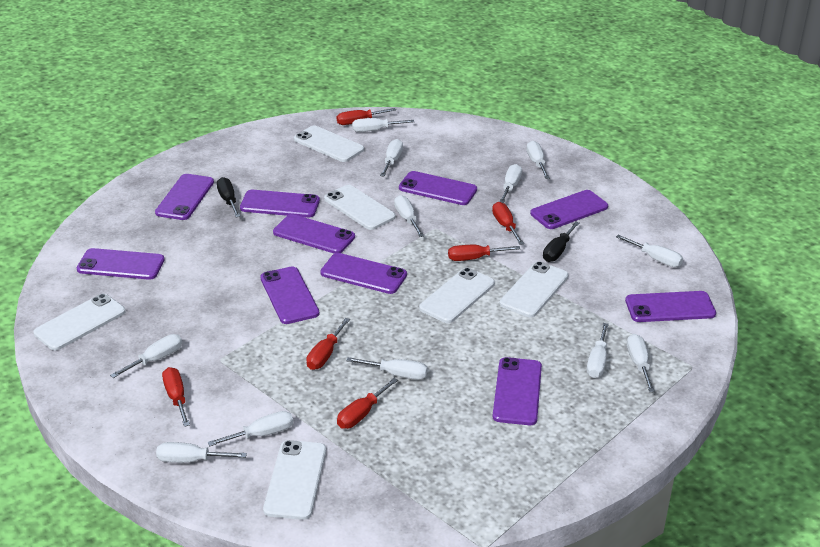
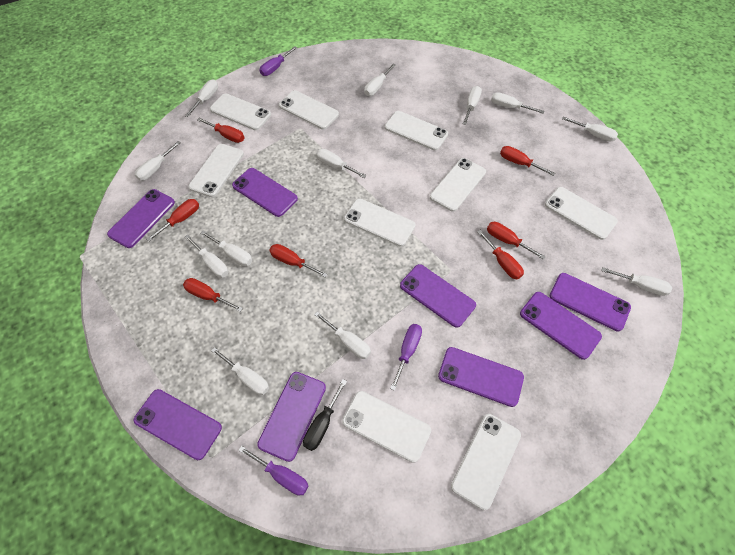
black screwdriver: 2 -> 1
purple phone: 10 -> 8
purple screwdriver: 0 -> 3
red screwdriver: 6 -> 7
white phone: 6 -> 9

